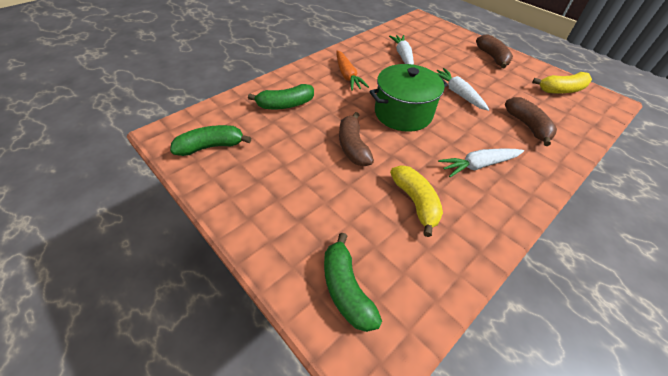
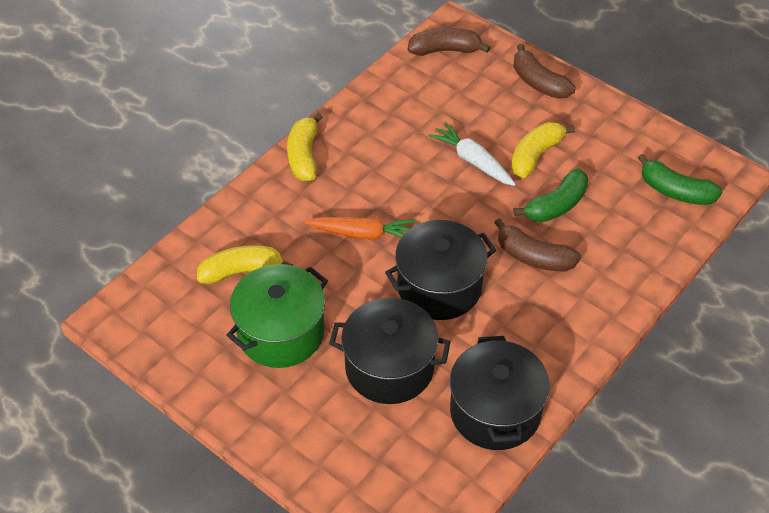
black pot: 0 -> 3
green banana: 3 -> 2
white carrot: 3 -> 1
yellow banana: 2 -> 3

